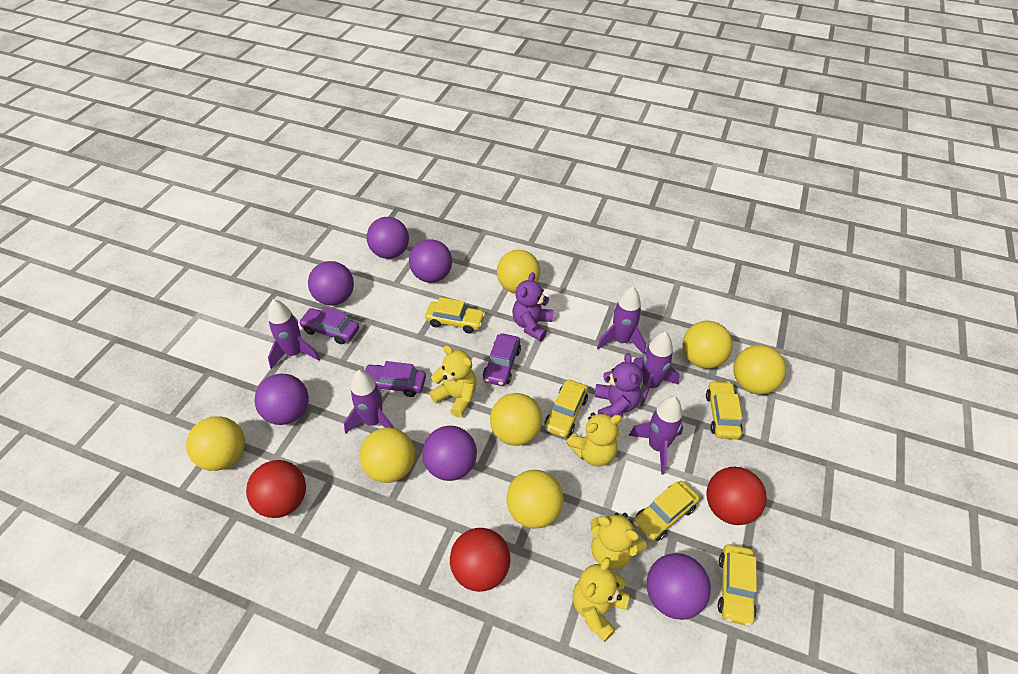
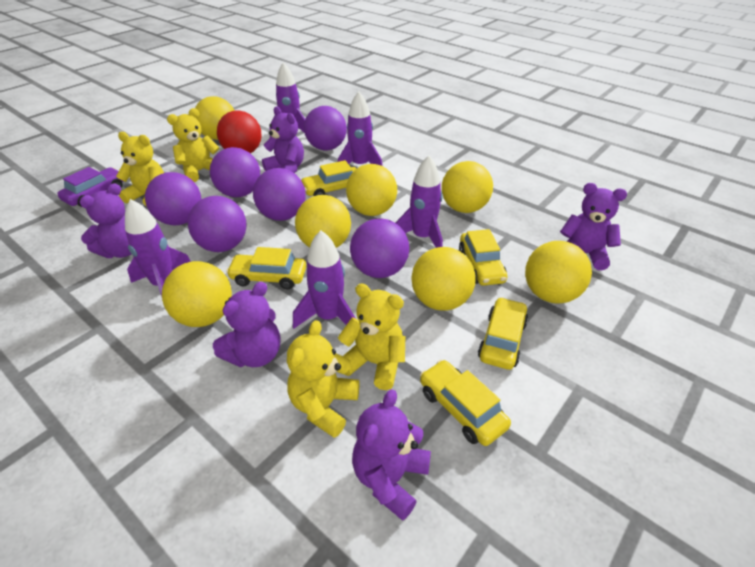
purple car: 3 -> 1
purple teddy bear: 2 -> 5
red ball: 3 -> 1

